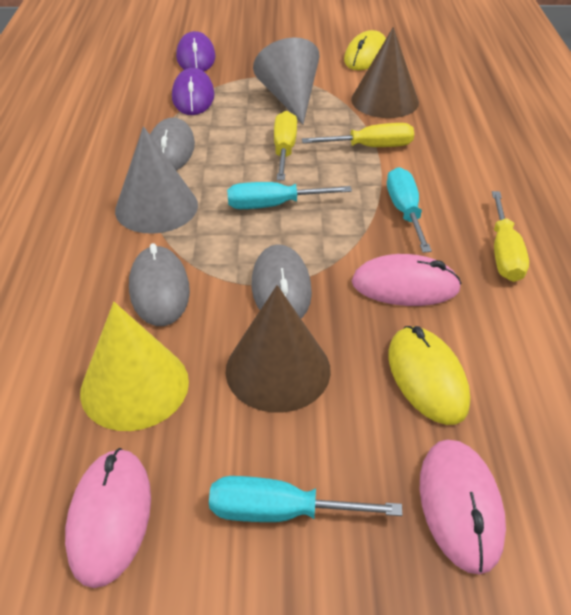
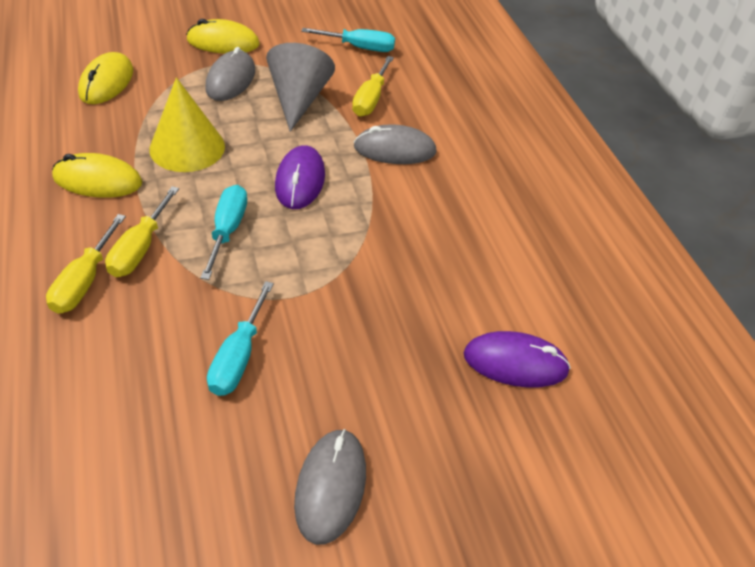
brown cone: 2 -> 0
grey cone: 2 -> 1
pink mouse: 3 -> 0
yellow mouse: 2 -> 3

